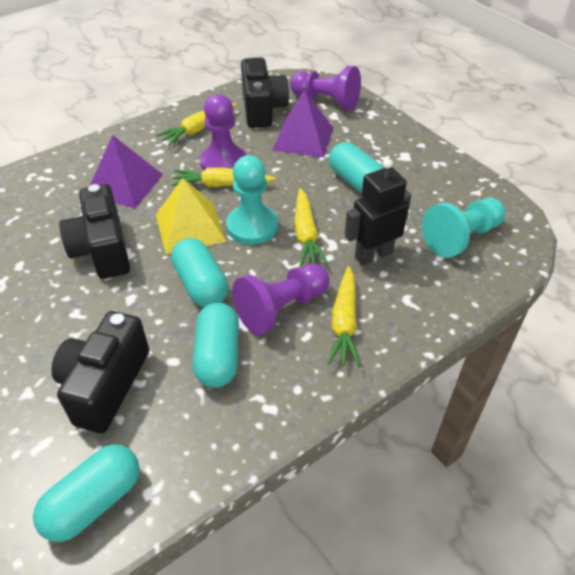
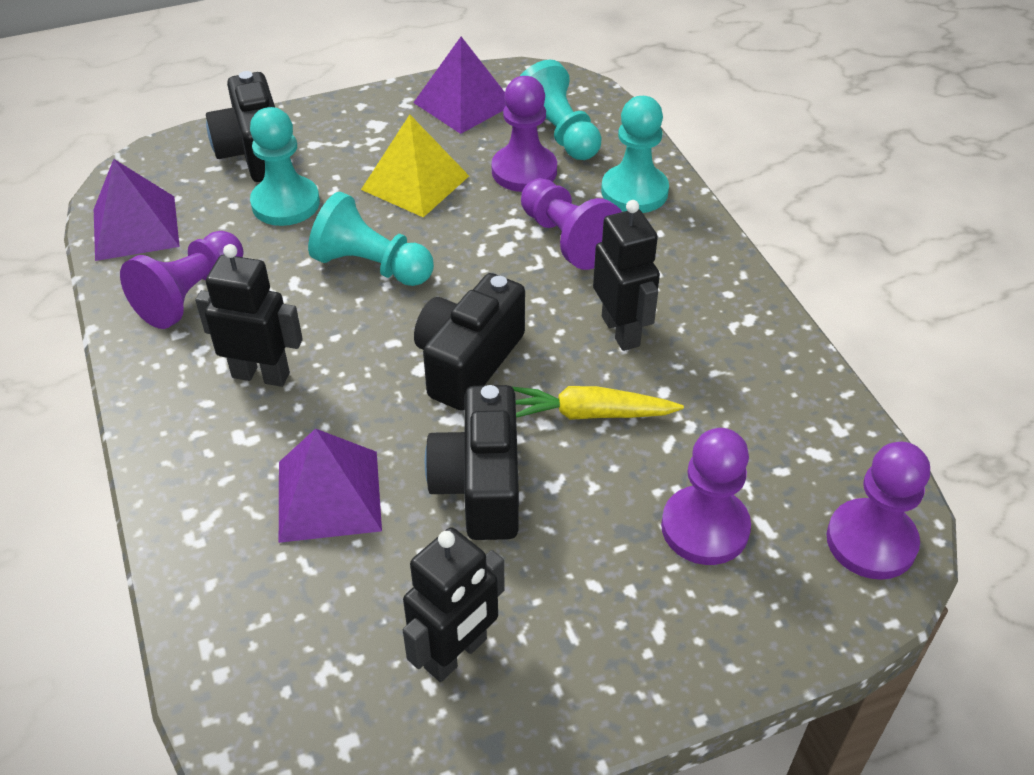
black robot: 1 -> 3
purple pawn: 3 -> 5
purple pyramid: 2 -> 3
turquoise capsule: 4 -> 0
turquoise pawn: 2 -> 4
yellow carrot: 4 -> 1

